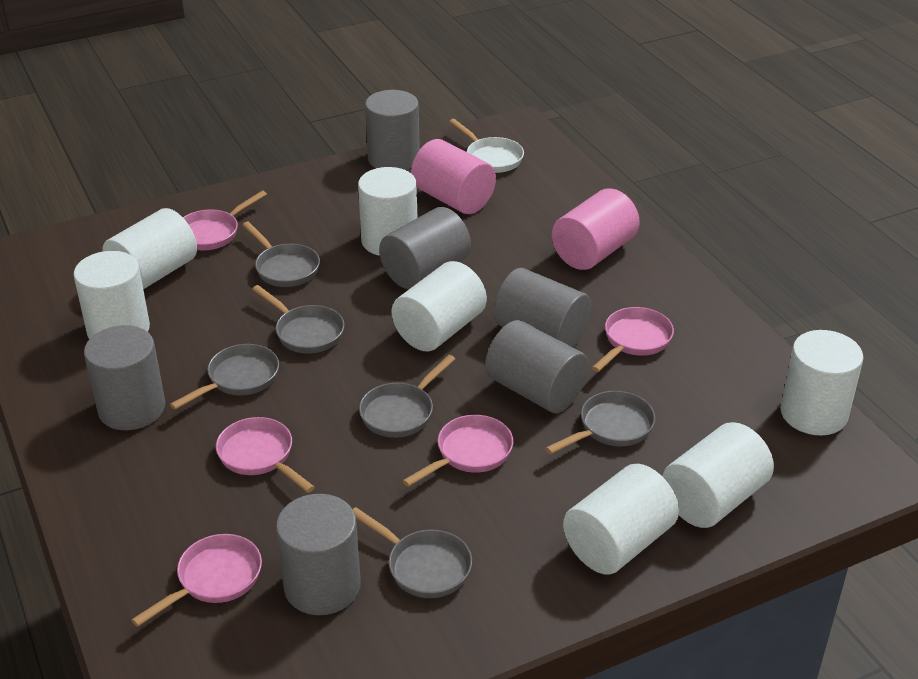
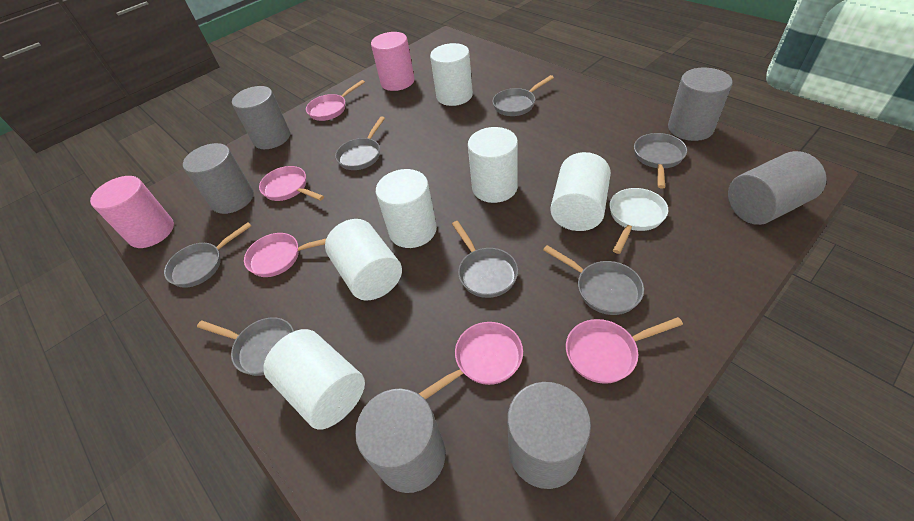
grey pan: 6 -> 7
white cylinder: 7 -> 6

